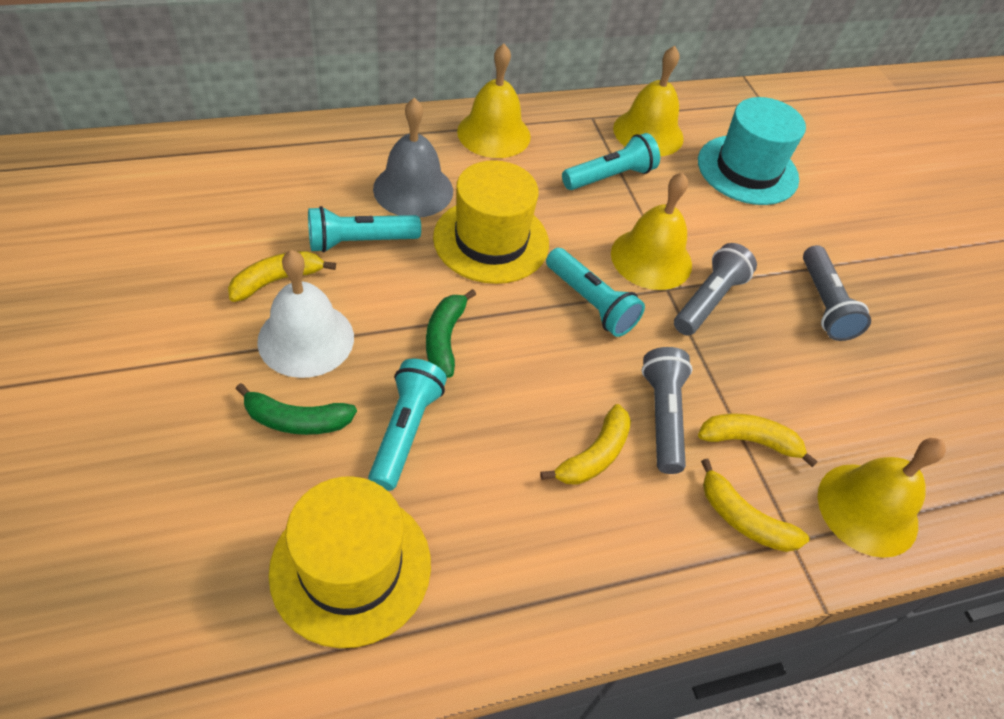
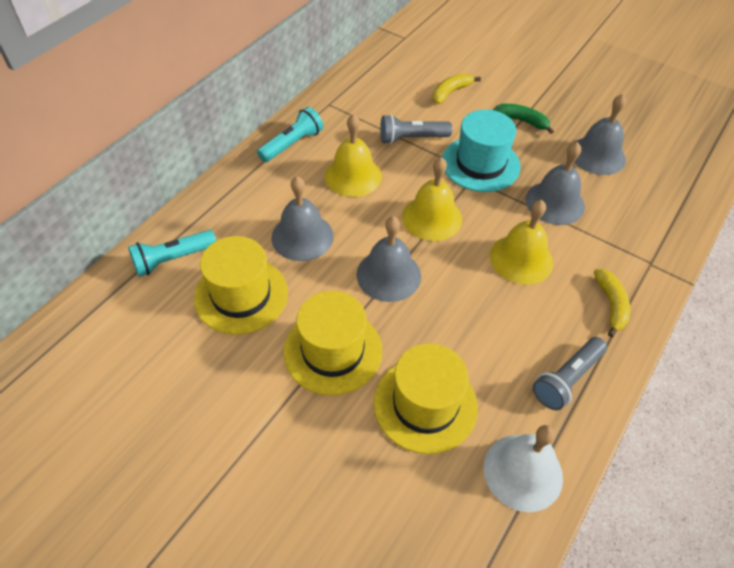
green banana: 2 -> 1
grey bell: 1 -> 4
grey flashlight: 3 -> 2
turquoise flashlight: 4 -> 2
yellow banana: 4 -> 2
yellow bell: 4 -> 3
yellow hat: 2 -> 3

